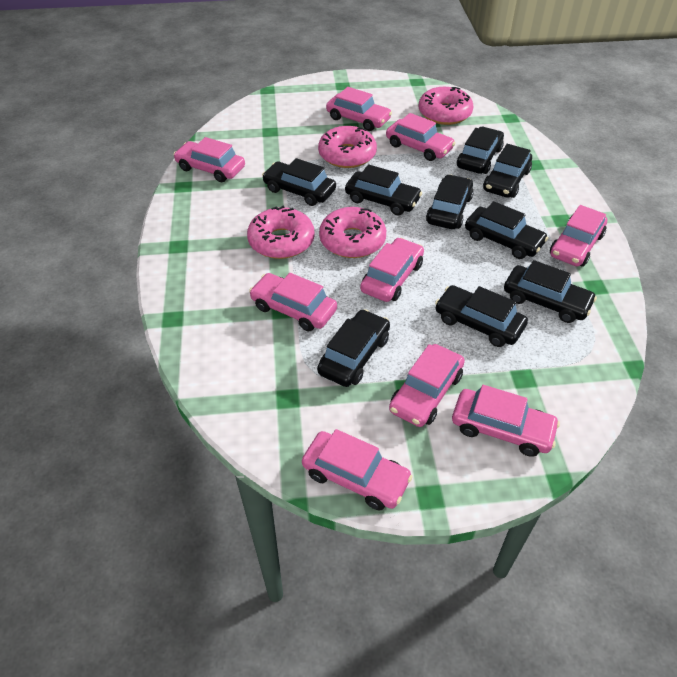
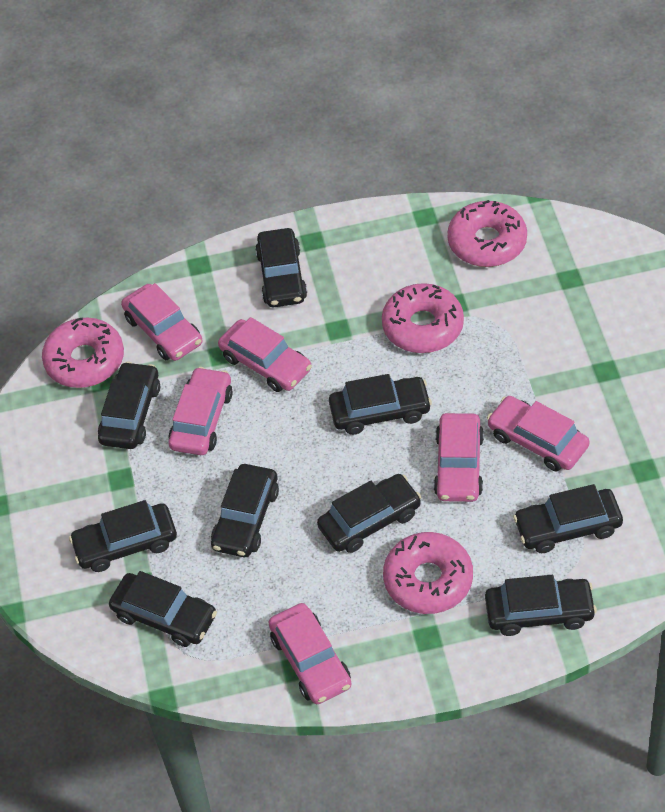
pink car: 9 -> 6

